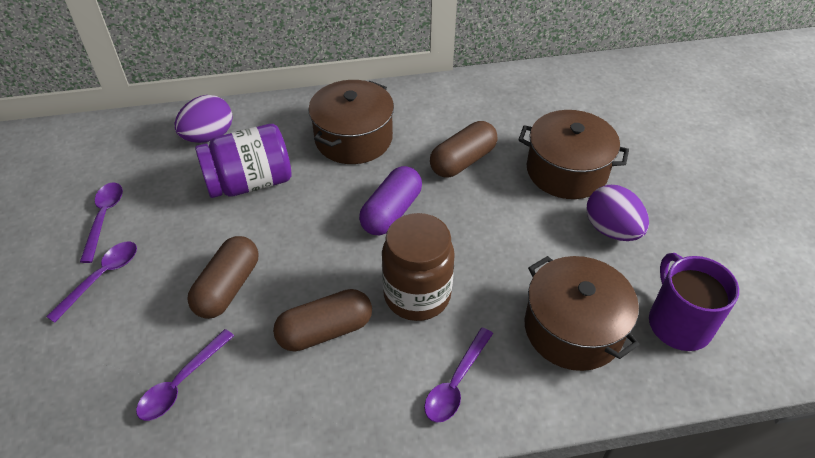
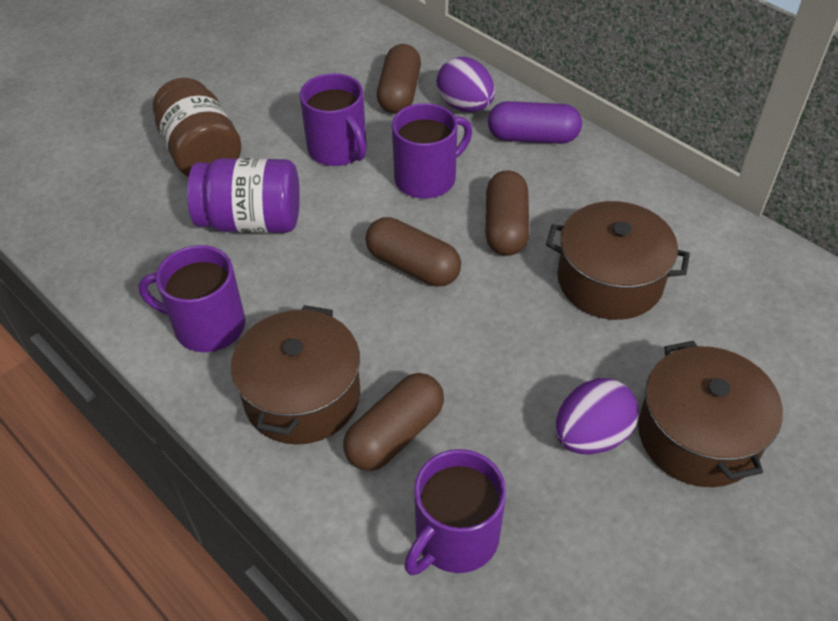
brown capsule: 3 -> 4
purple mug: 1 -> 4
purple spoon: 4 -> 0

